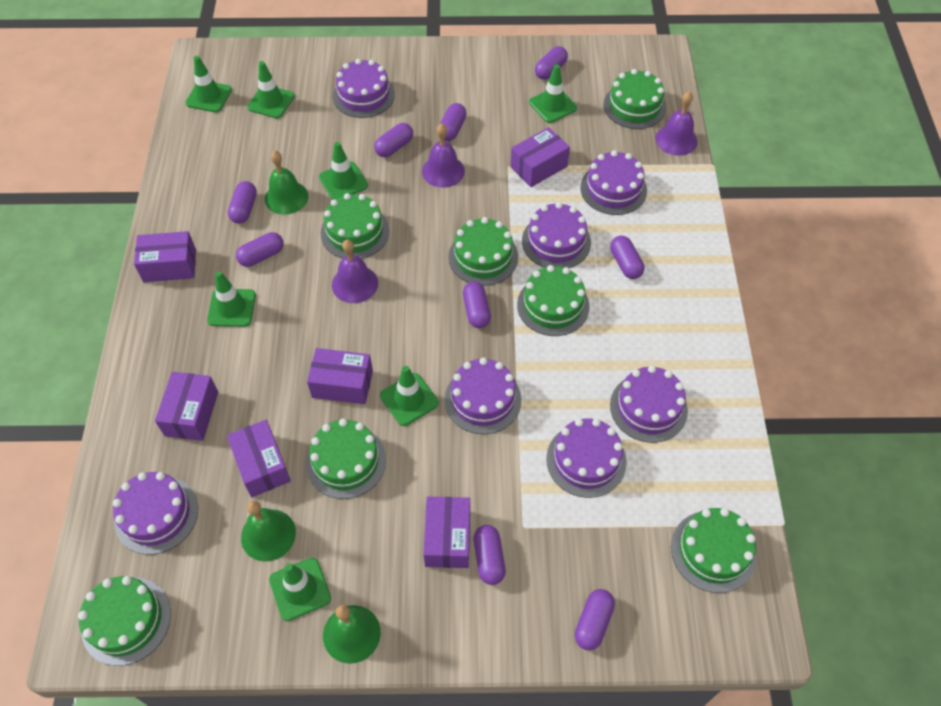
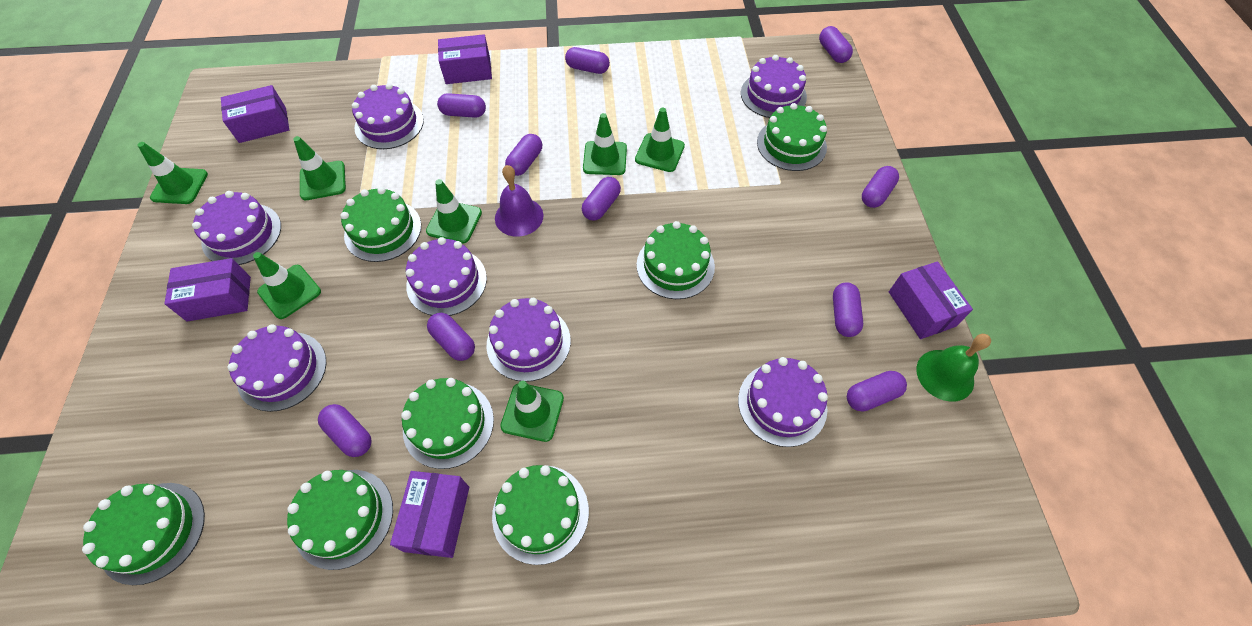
green bell: 3 -> 1
purple bell: 3 -> 1
purple box: 6 -> 5
purple capsule: 9 -> 10

